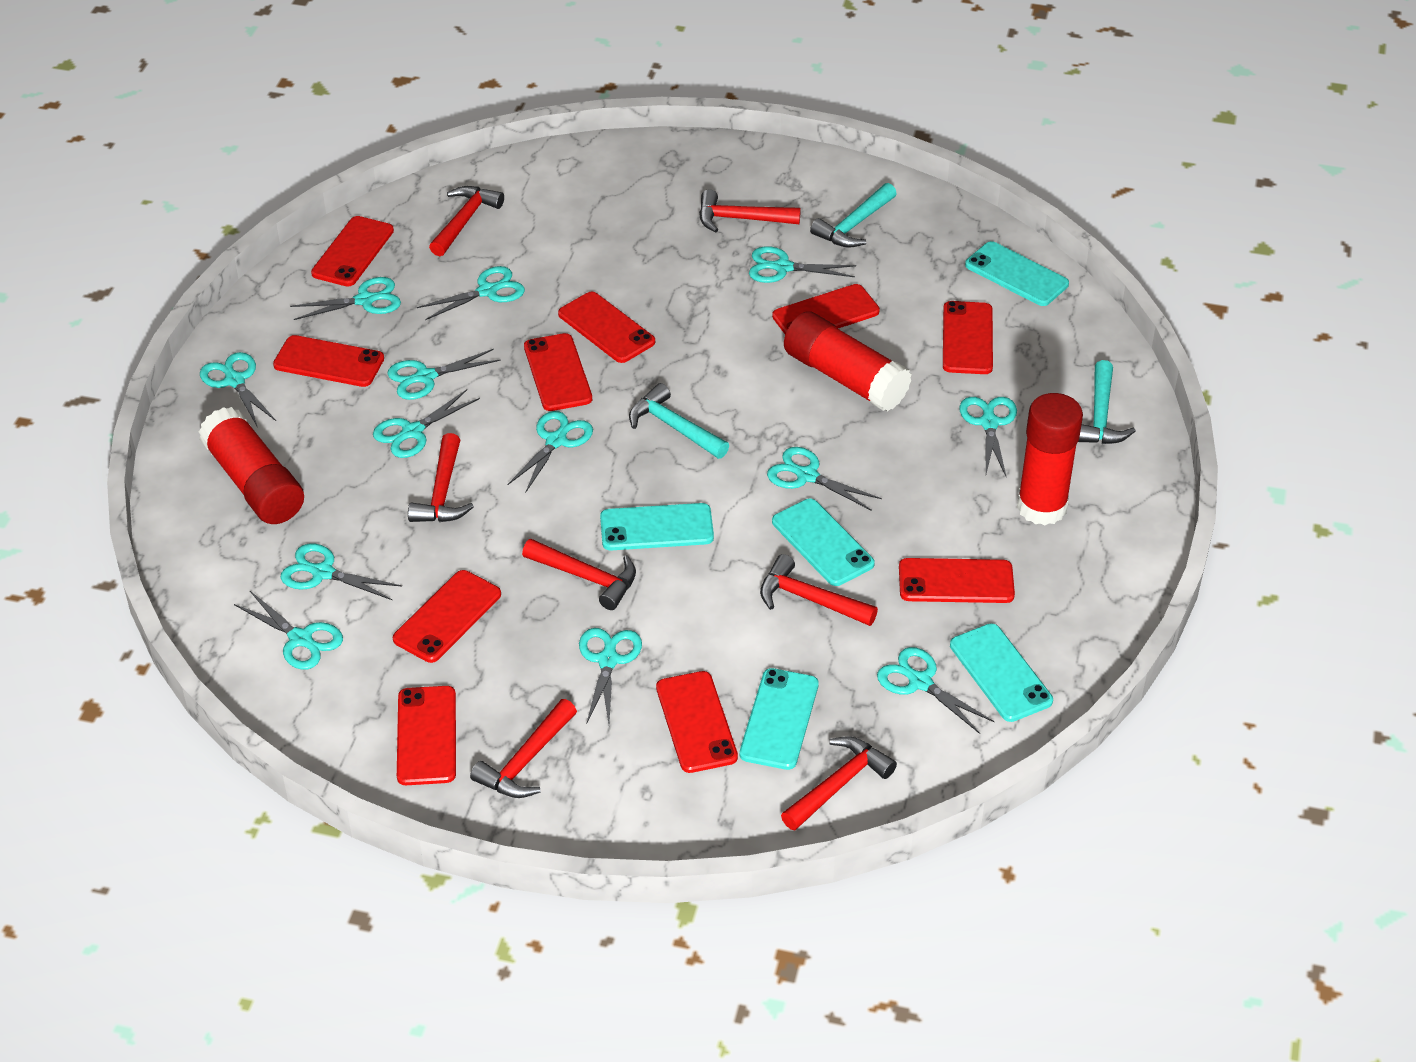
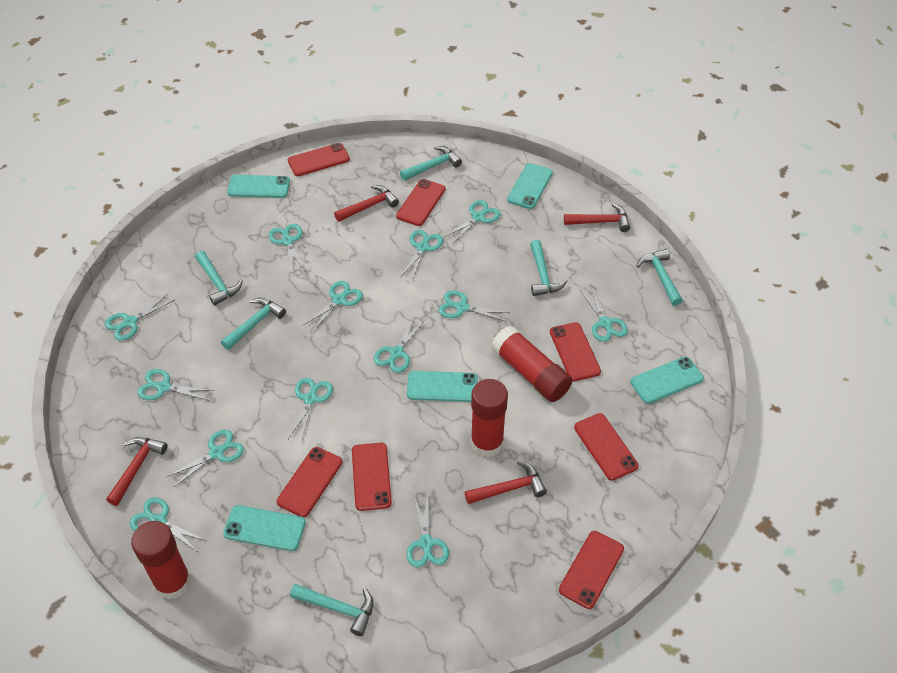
red hammer: 7 -> 4
red phone: 10 -> 7
turquoise hammer: 3 -> 6

